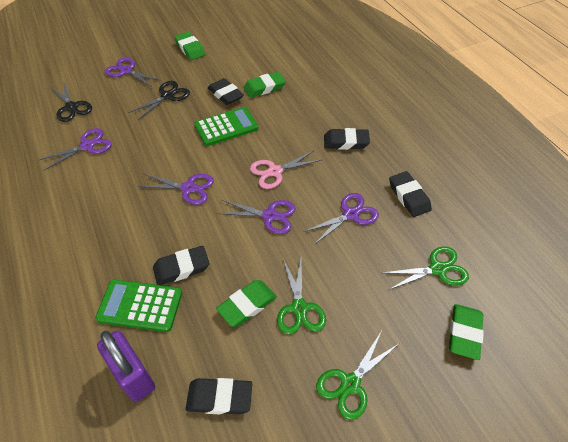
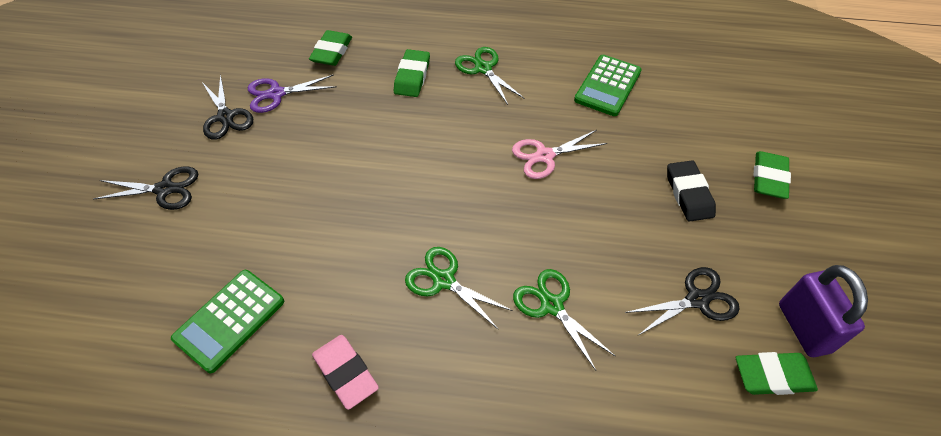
black eraser: 5 -> 1
black scissors: 2 -> 3
pink eraser: 0 -> 1
purple scissors: 5 -> 1

